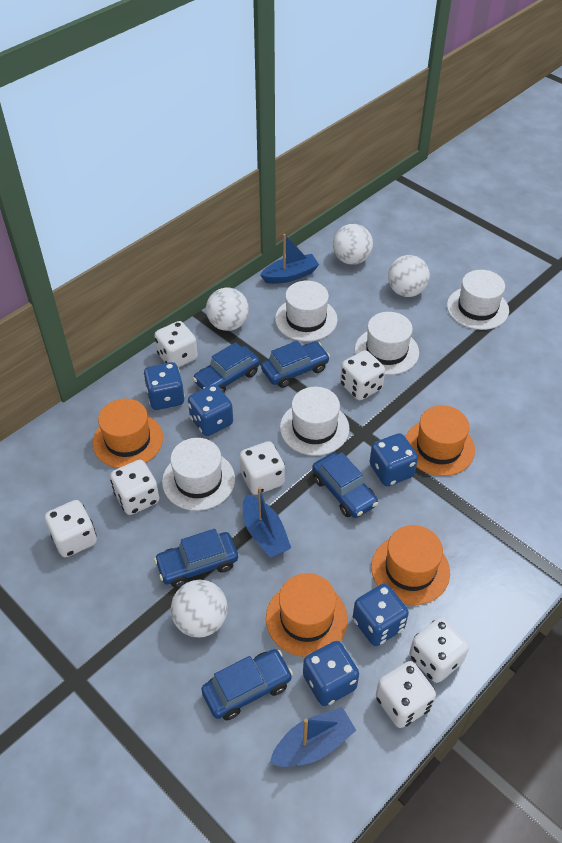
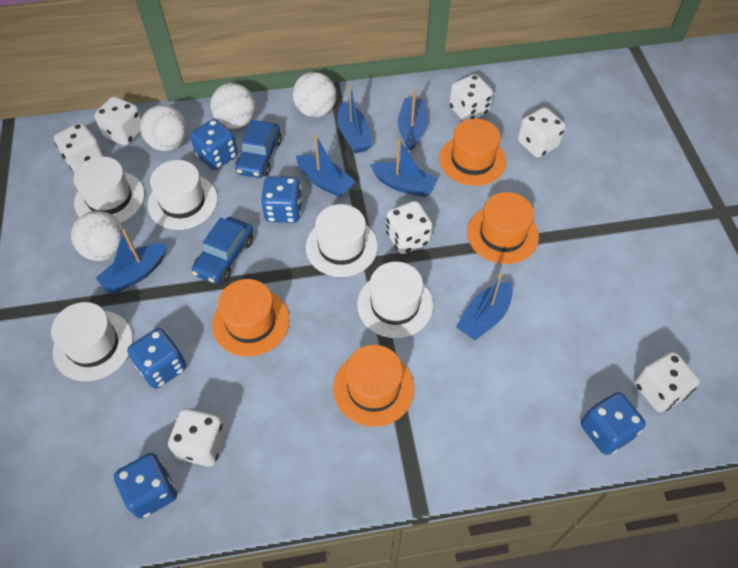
blue boat: 3 -> 6
blue car: 5 -> 2

